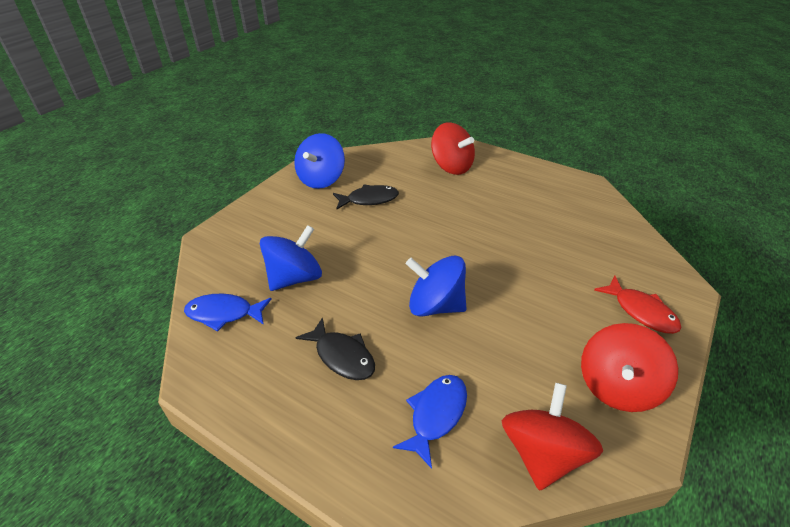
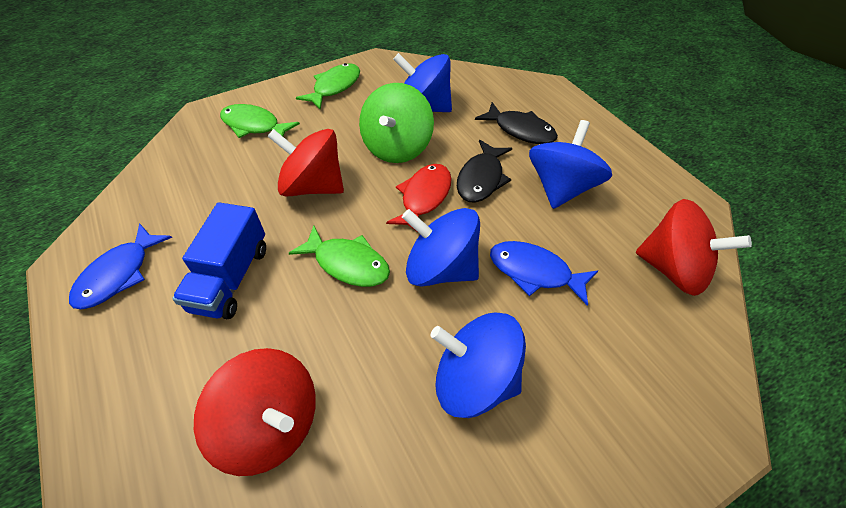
blue spinning top: 3 -> 4
blue truck: 0 -> 1
green fish: 0 -> 3
green spinning top: 0 -> 1

